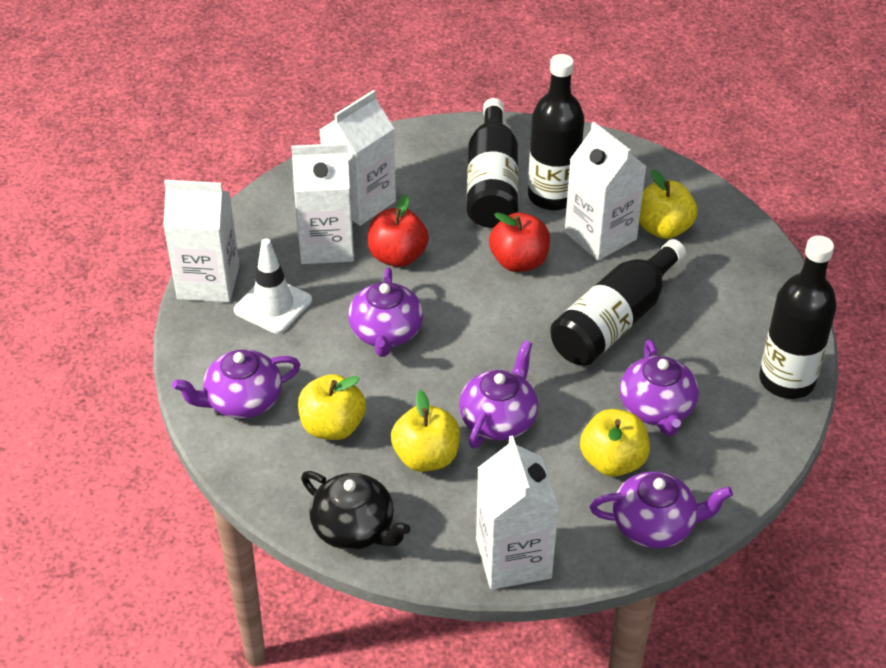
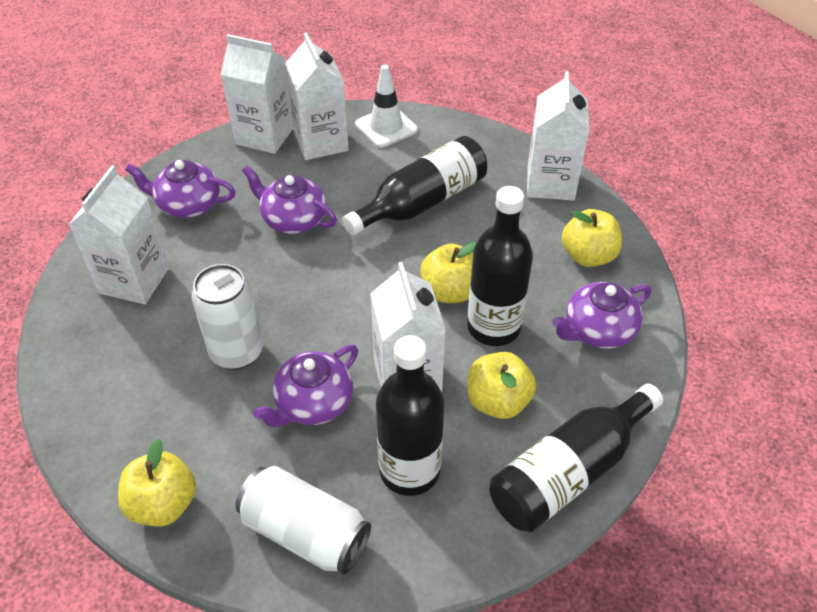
black teapot: 1 -> 0
purple teapot: 5 -> 4
red apple: 2 -> 0
white can: 0 -> 2

